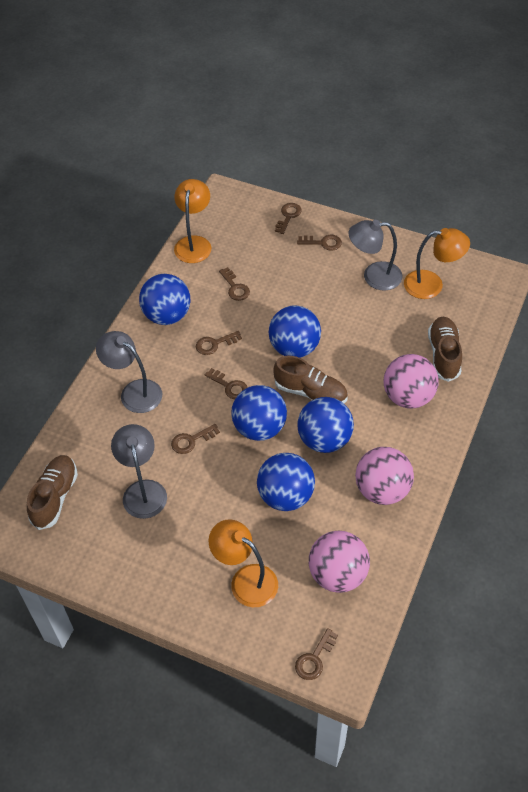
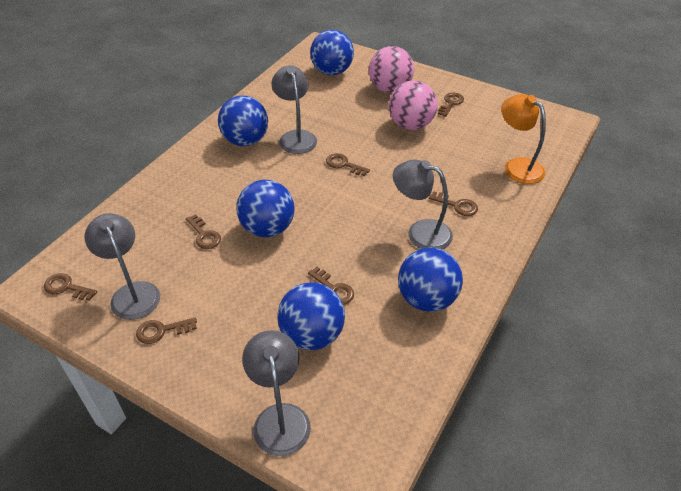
brown shoe: 3 -> 0
grey lamp: 3 -> 4
orange lamp: 3 -> 1
pink ball: 3 -> 2

